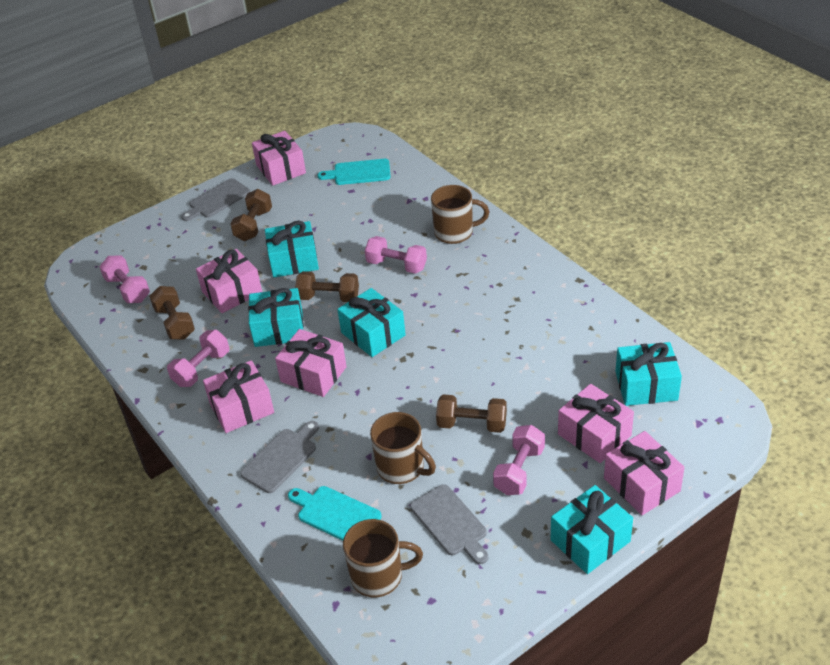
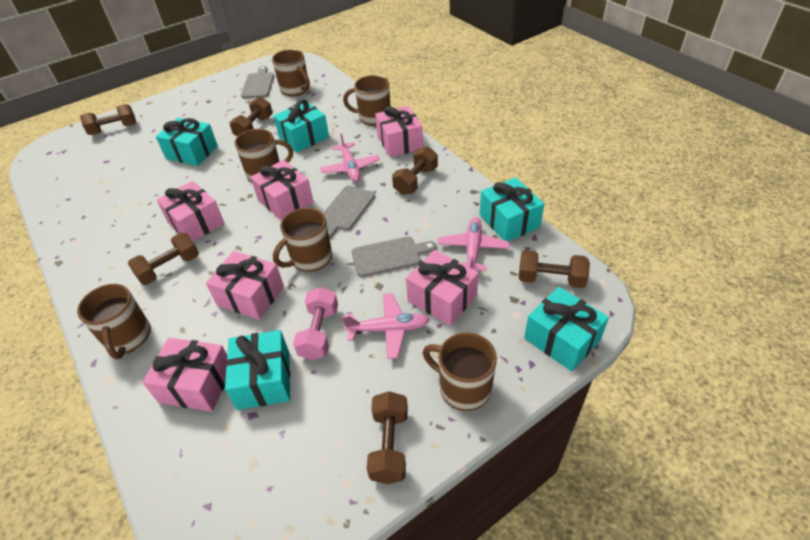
brown dumbbell: 4 -> 6
brown mug: 3 -> 6
pink dumbbell: 4 -> 1
pink plane: 0 -> 3
turquoise cutting board: 2 -> 0

